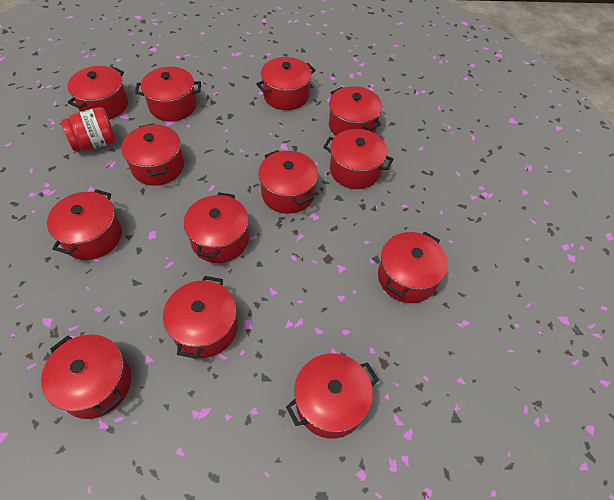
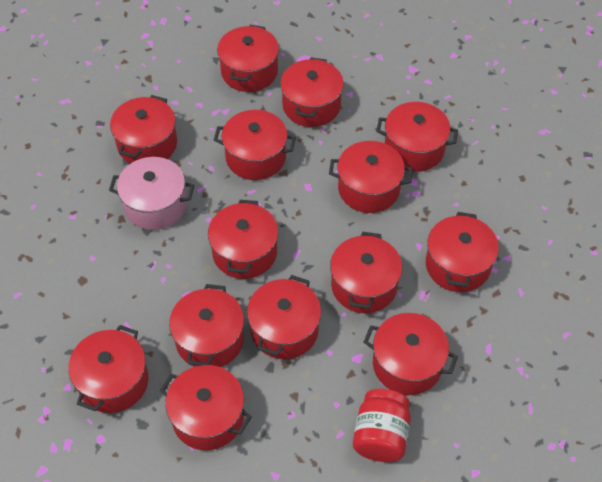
pink pot: 0 -> 1
red pot: 13 -> 14

